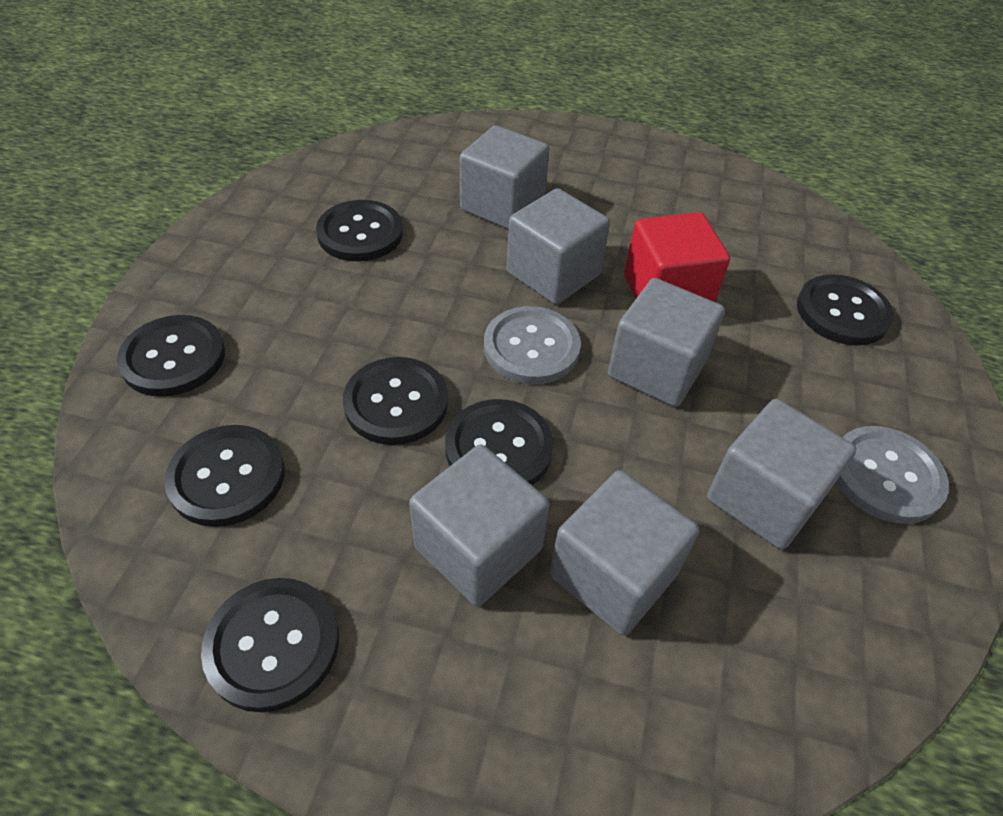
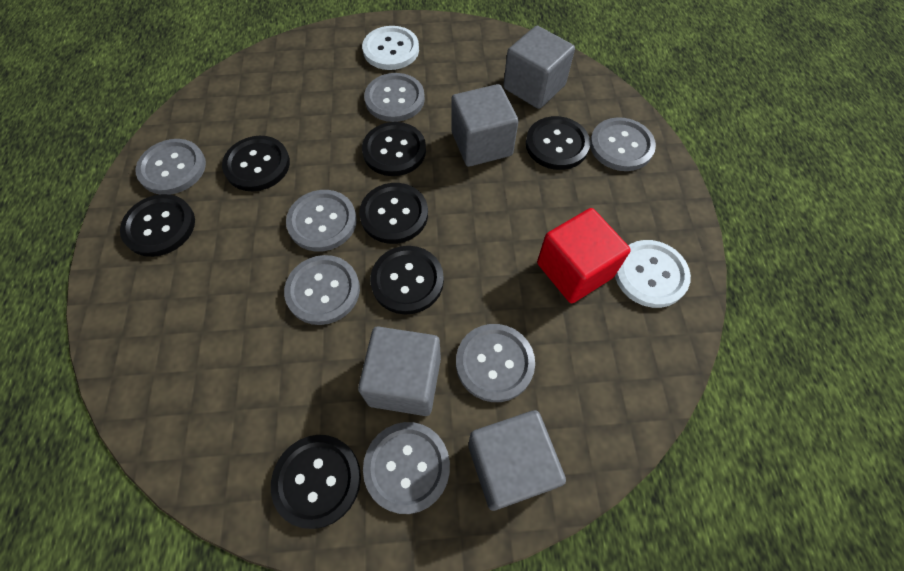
grey button: 2 -> 7
grey cube: 6 -> 4
white button: 0 -> 2

